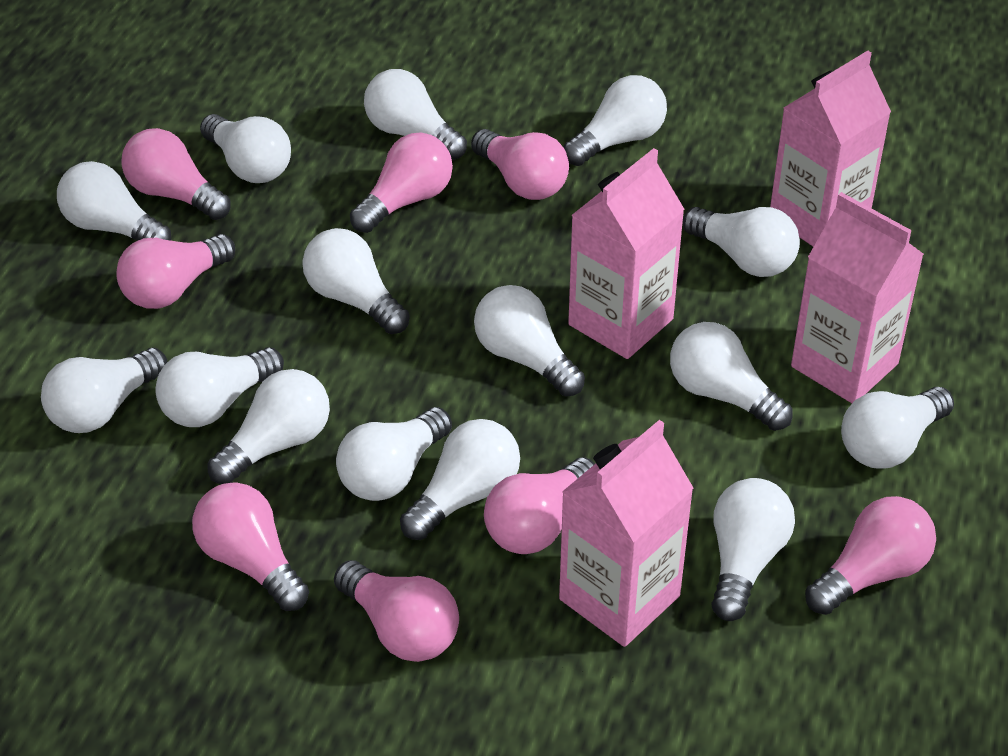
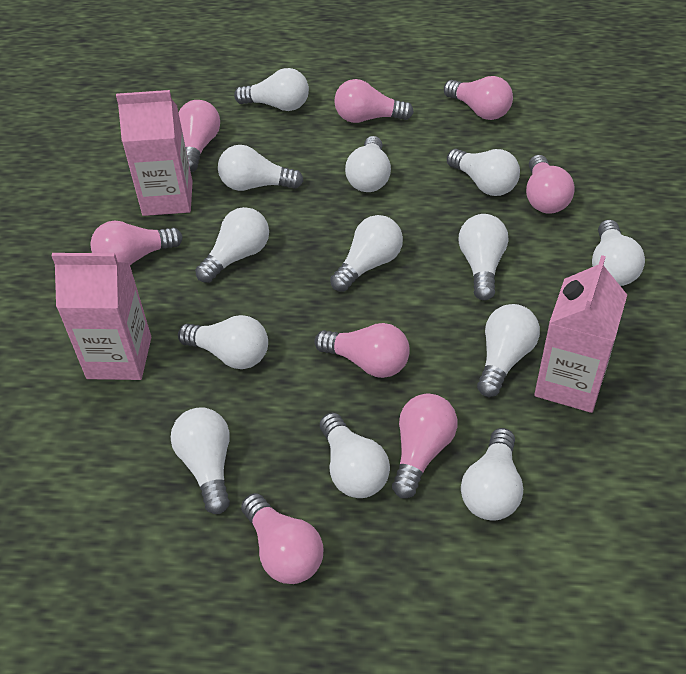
pink carton: 4 -> 3
white light bulb: 15 -> 13

